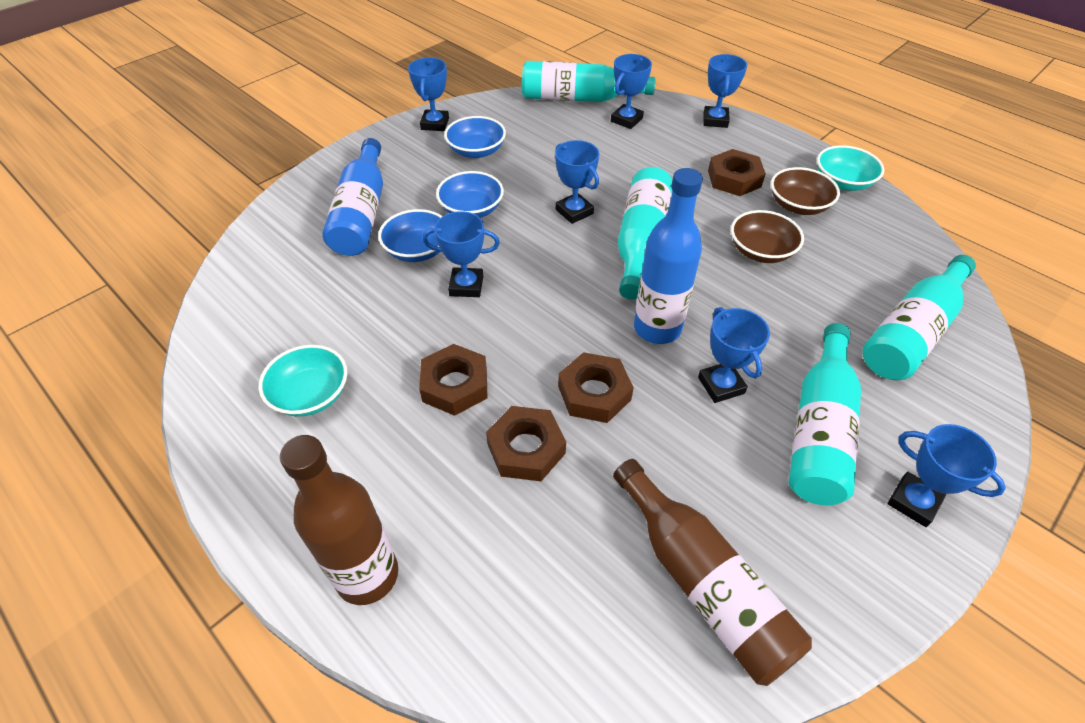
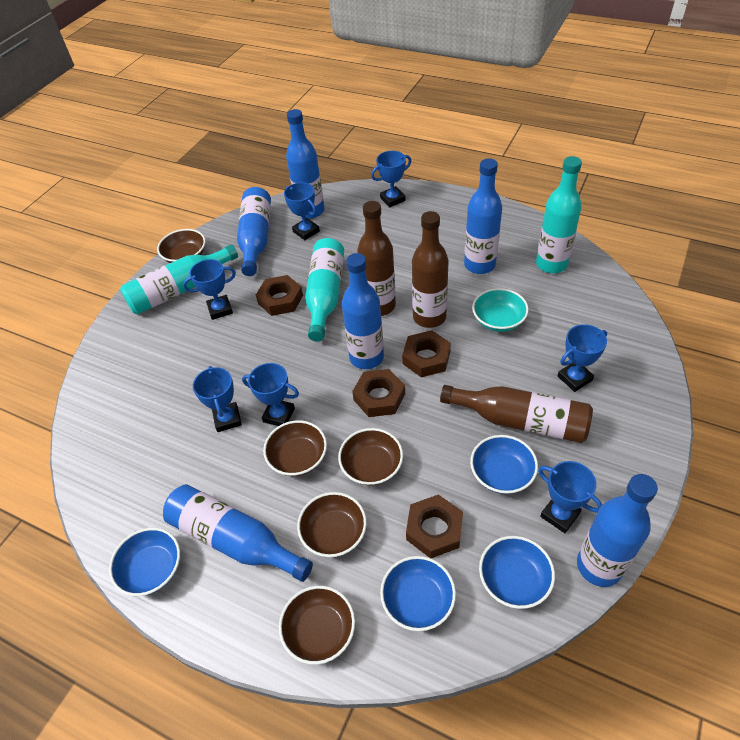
blue bottle: 2 -> 6
blue bowl: 3 -> 4
brown bottle: 2 -> 3
brown bowl: 2 -> 5
turquoise bottle: 4 -> 3
turquoise bowl: 2 -> 1

